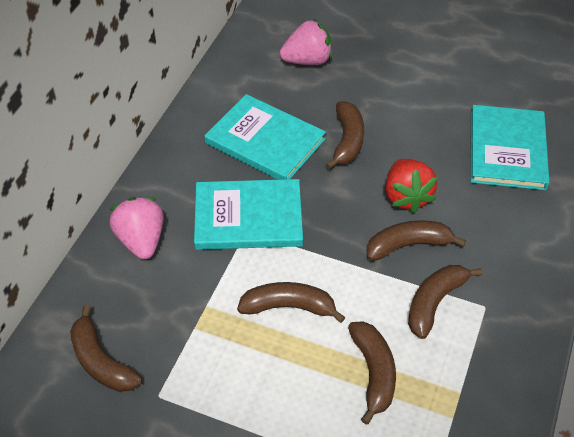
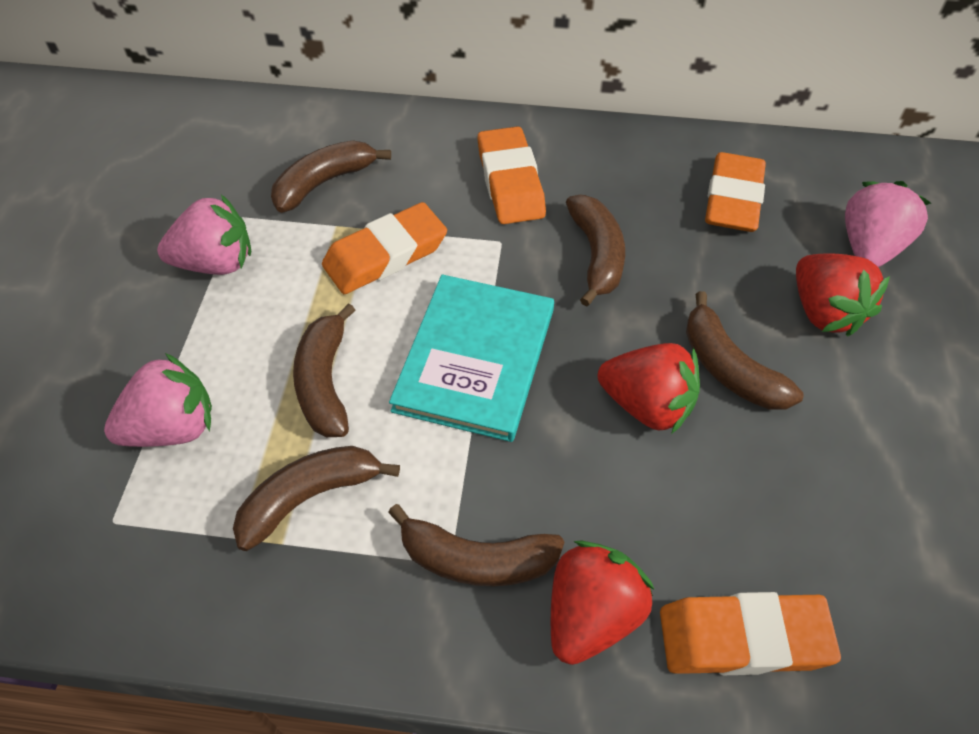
orange eraser: 0 -> 4
pink strawberry: 2 -> 3
red strawberry: 1 -> 3
turquoise book: 3 -> 1

